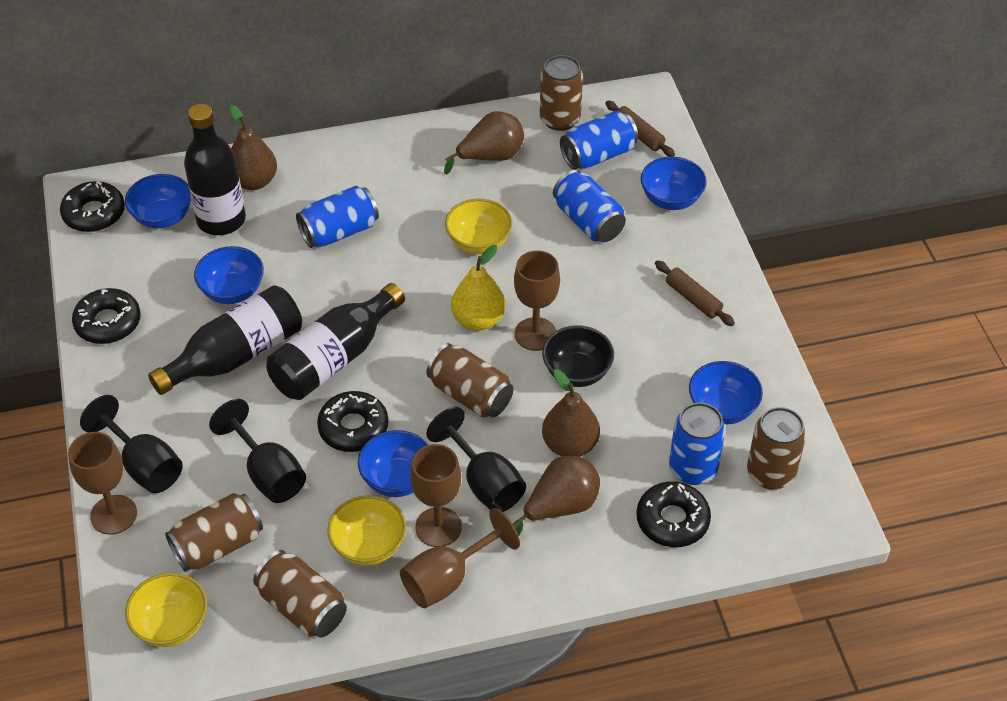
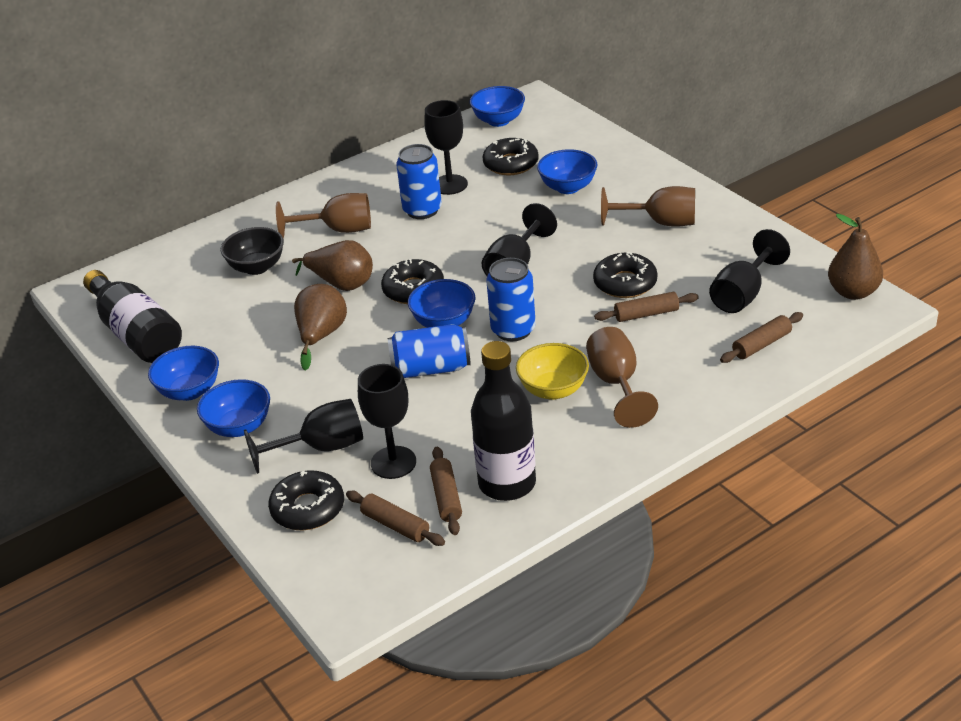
black bottle: 3 -> 2
black goblet: 3 -> 5
blue can: 4 -> 3
brown can: 5 -> 0
brown goblet: 4 -> 3
brown pear: 4 -> 3
brown rolling pin: 2 -> 4
yellow bowl: 3 -> 1
yellow pear: 1 -> 0

